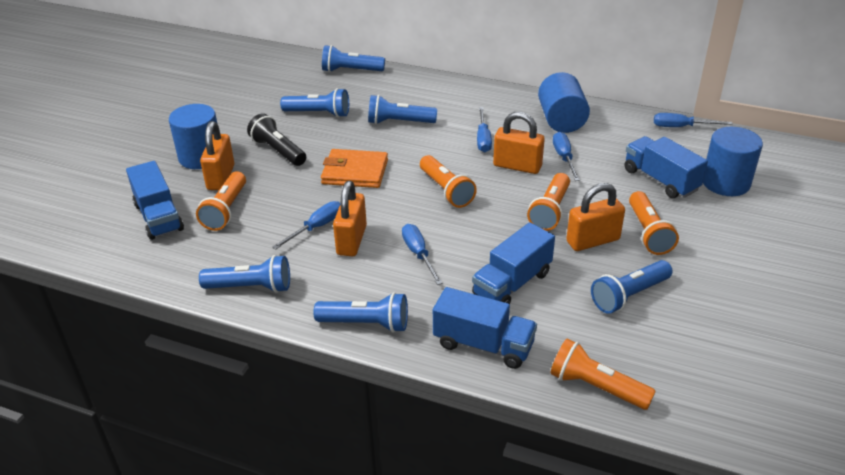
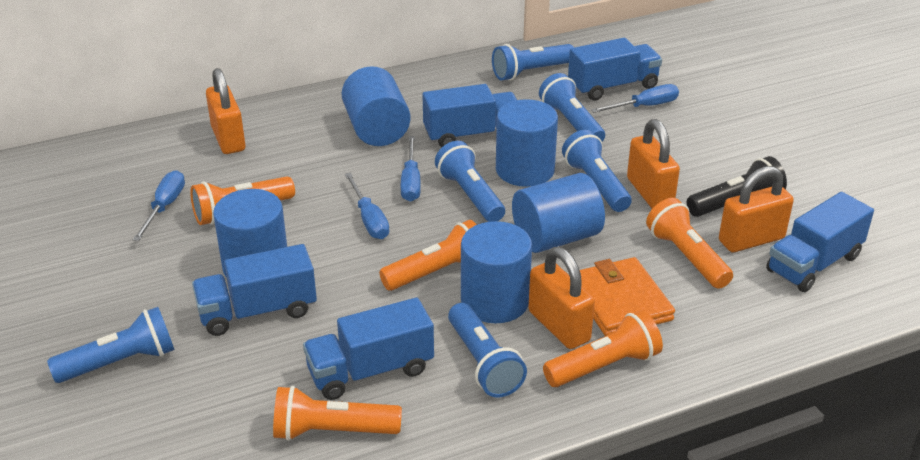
blue cylinder: 3 -> 5
blue screwdriver: 5 -> 4
blue truck: 4 -> 5

